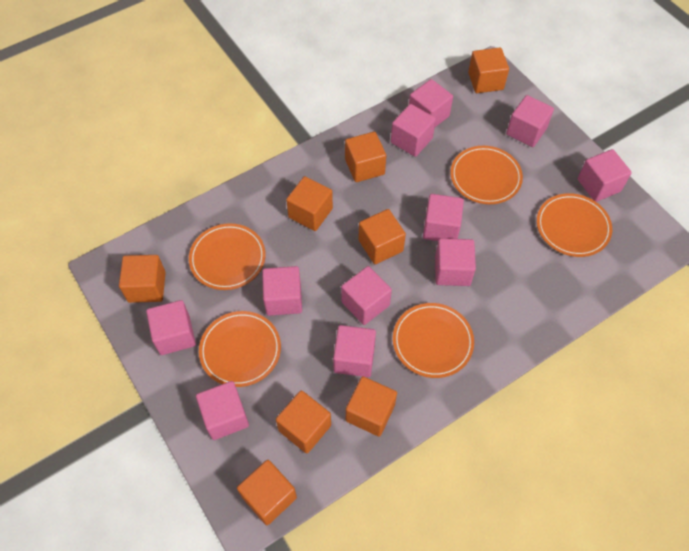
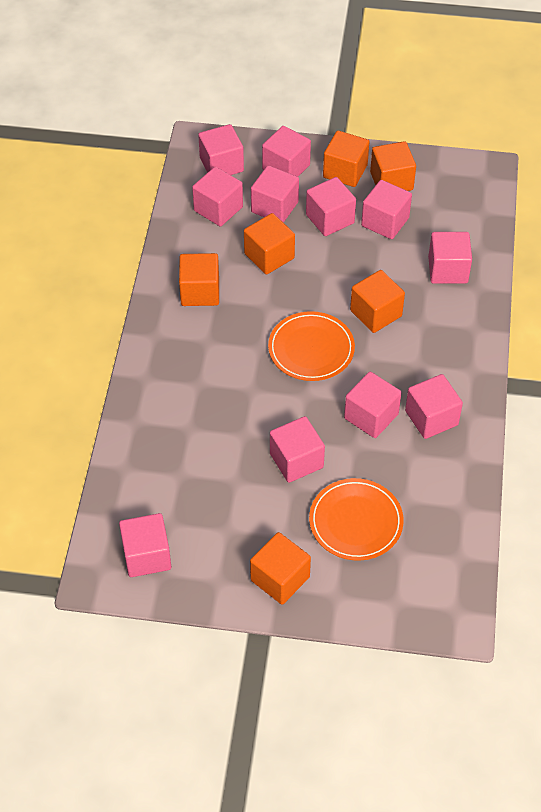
orange cube: 8 -> 6
orange plate: 5 -> 2

